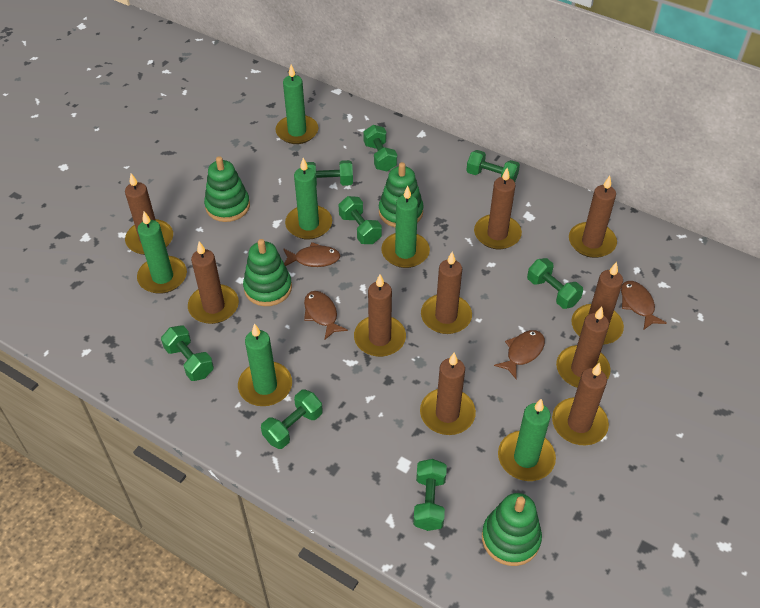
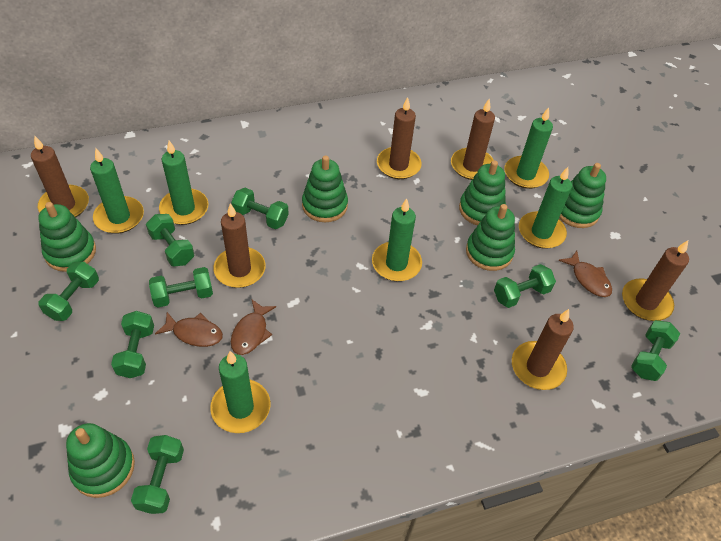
brown candle: 10 -> 6
brown fish: 4 -> 3
green stacking toy: 4 -> 6

